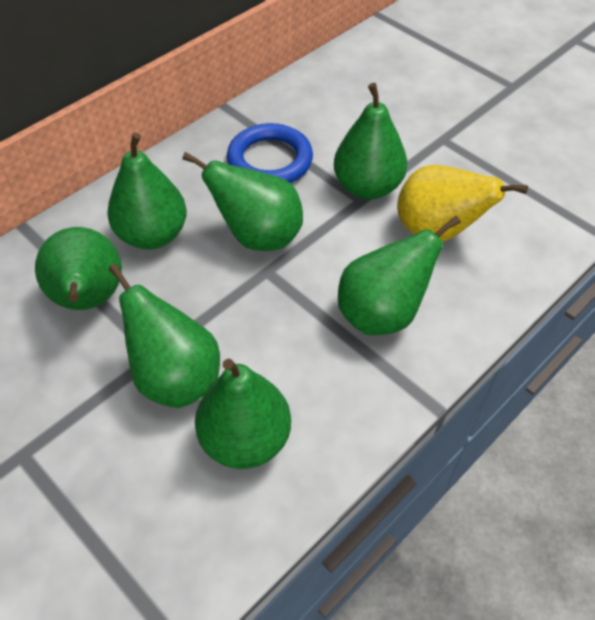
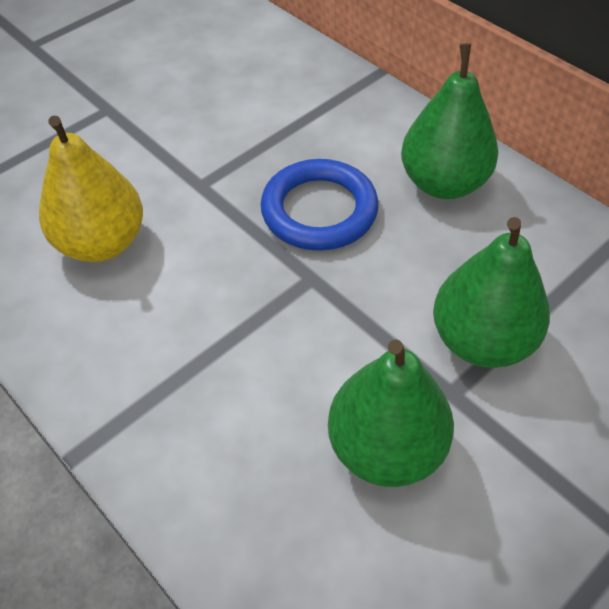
green pear: 7 -> 3

